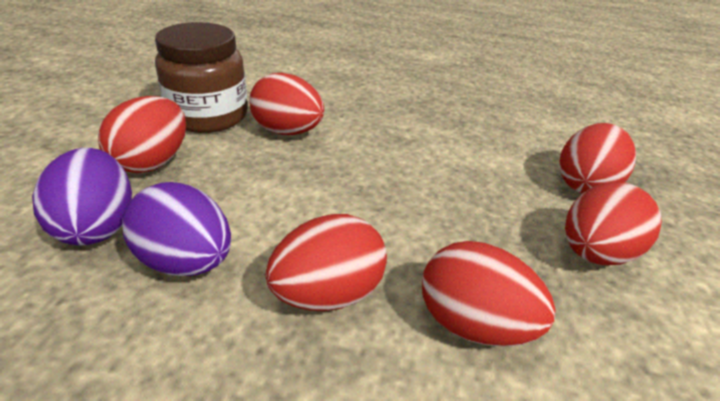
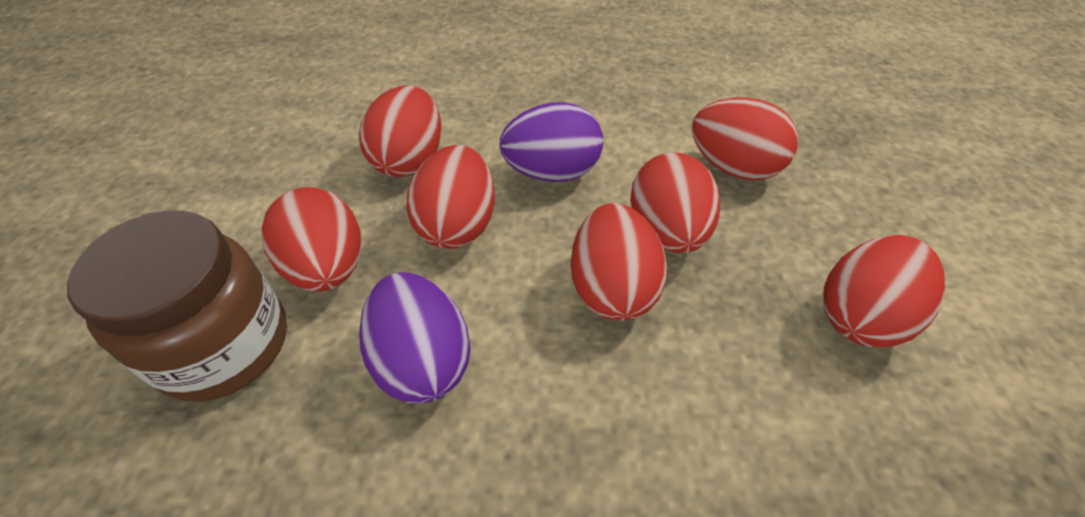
red egg: 6 -> 7

